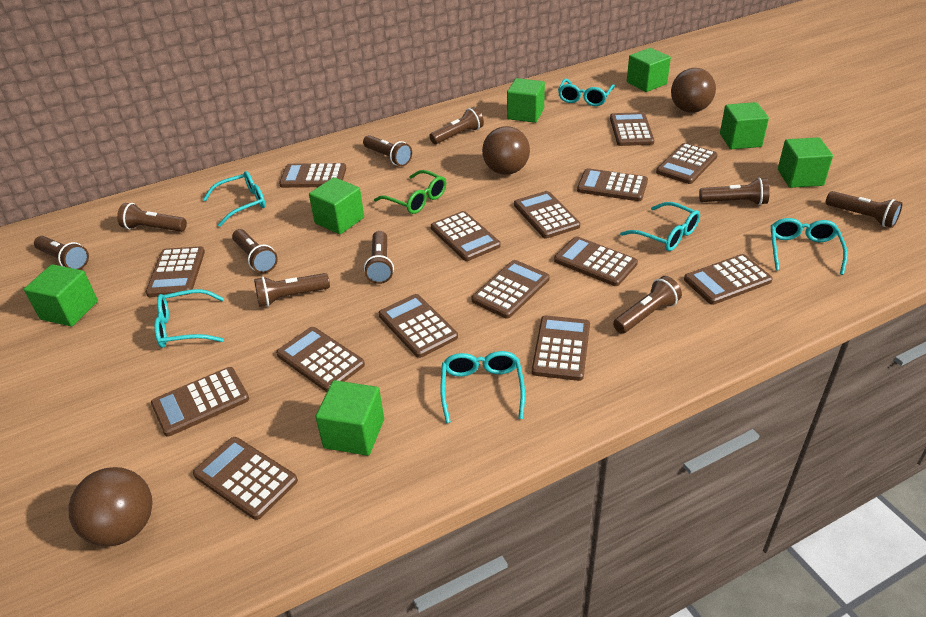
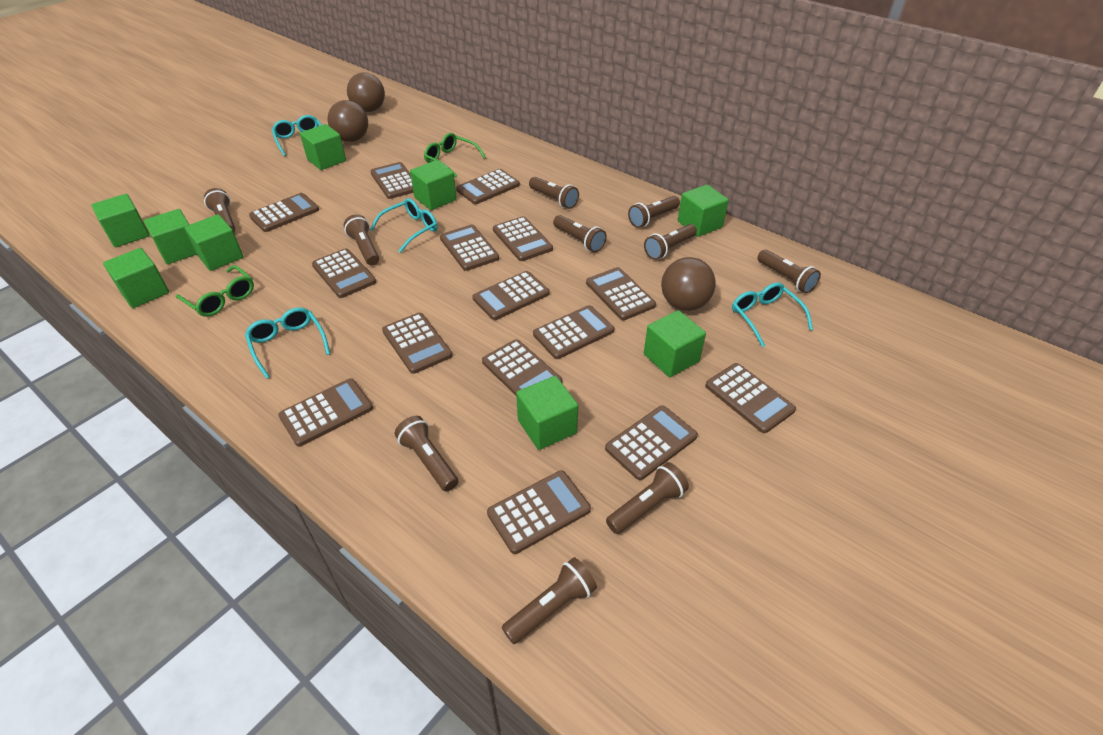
green cube: 7 -> 9
green glasses: 1 -> 2
turquoise glasses: 6 -> 4

